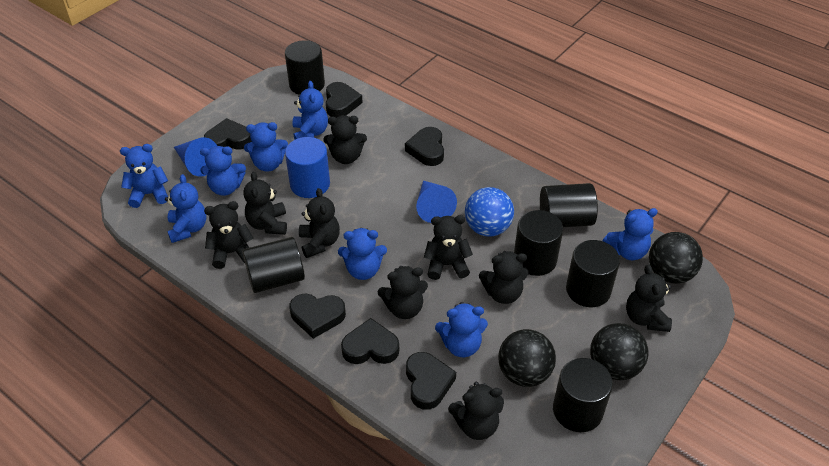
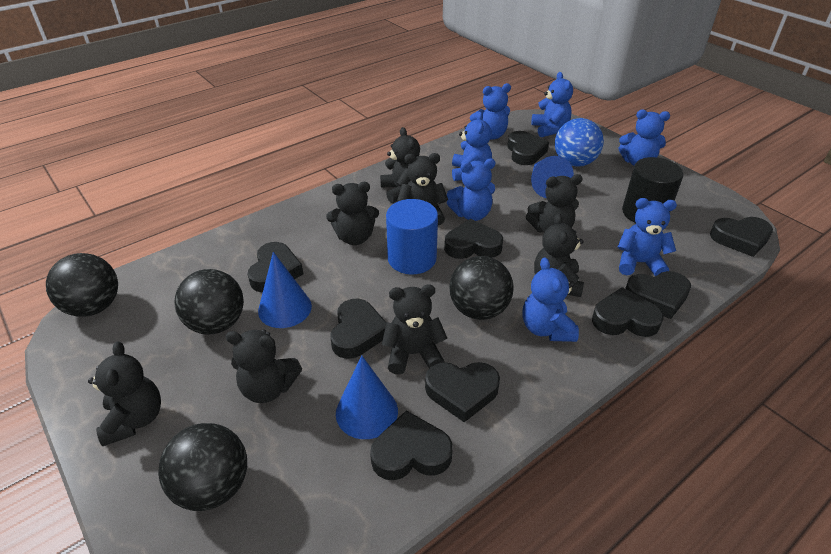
black ball: 3 -> 4
black cylinder: 6 -> 1
black heart: 6 -> 9
black teddy bear: 9 -> 8
blue cone: 2 -> 3
blue teddy bear: 8 -> 7

